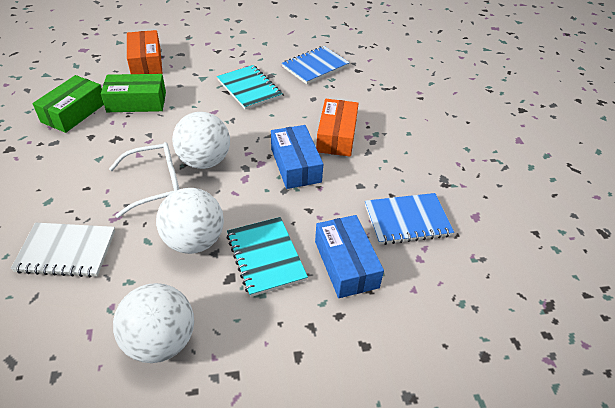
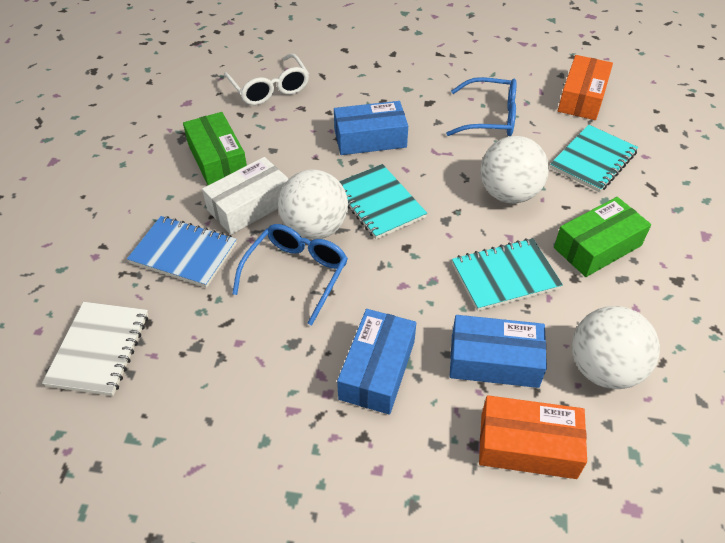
blue box: 2 -> 3
blue glasses: 0 -> 2
blue notebook: 2 -> 1
turquoise notebook: 2 -> 3
white box: 0 -> 1

